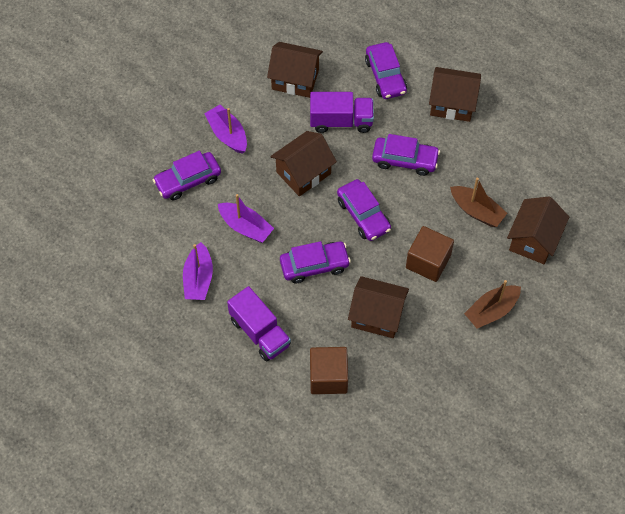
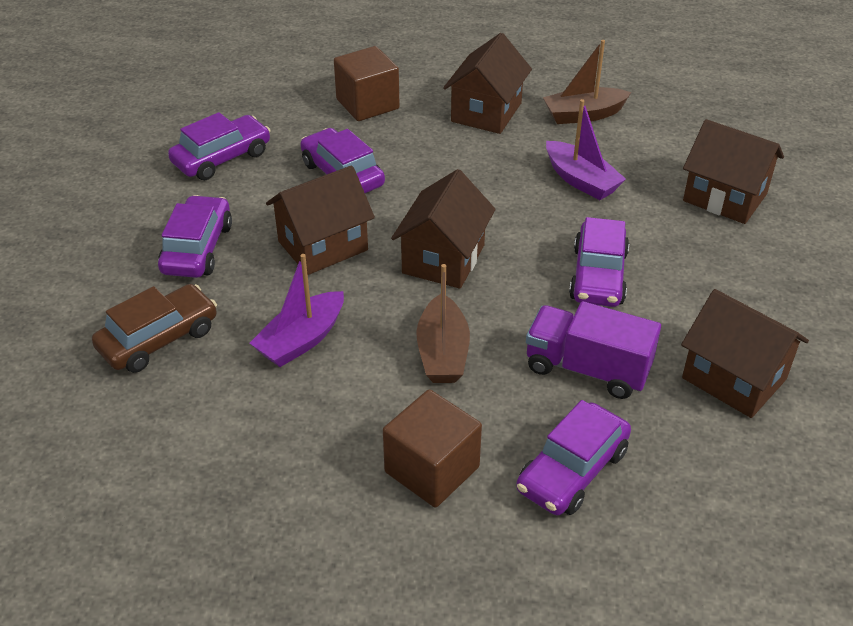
brown car: 0 -> 1
purple boat: 3 -> 2
purple truck: 2 -> 1

